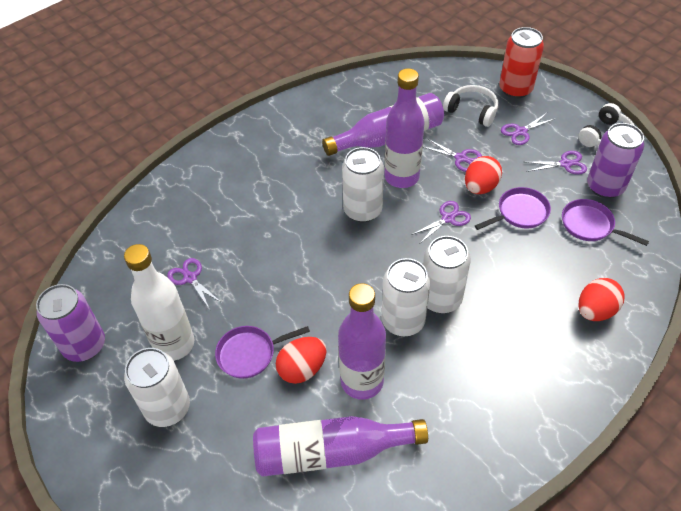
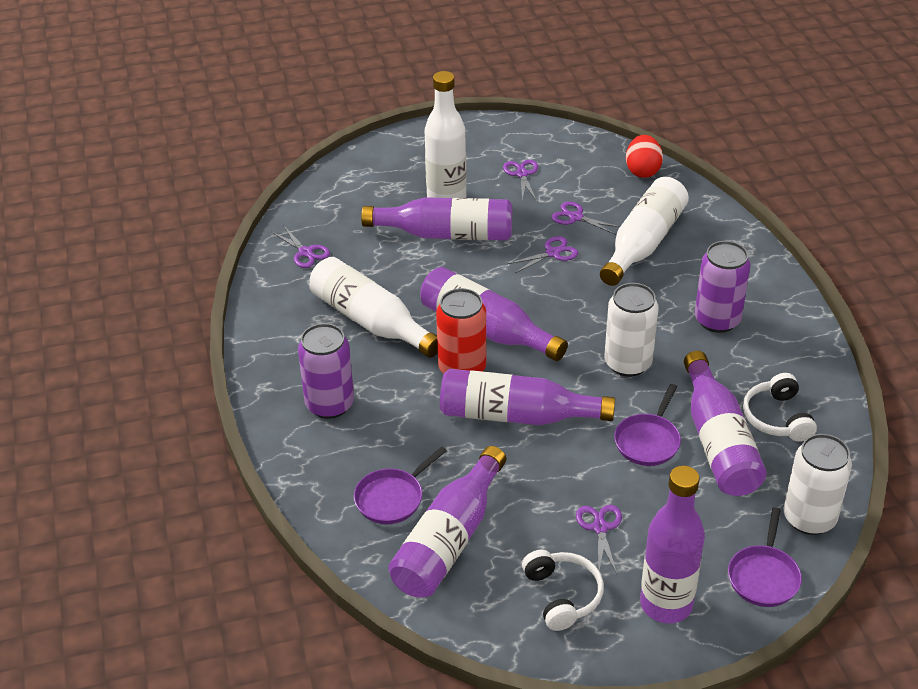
purple bottle: 4 -> 6
red egg: 3 -> 1
white bottle: 1 -> 3
white can: 4 -> 2

